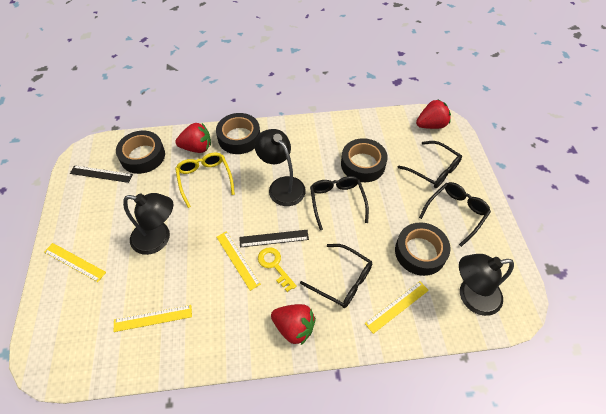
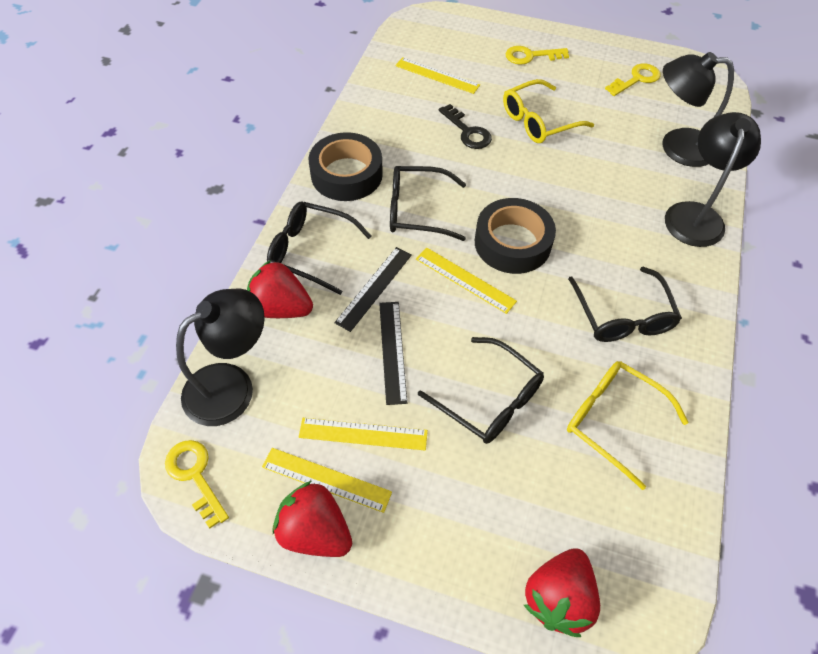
black key: 0 -> 1
black tape: 4 -> 2
yellow glasses: 1 -> 2
yellow key: 1 -> 3

